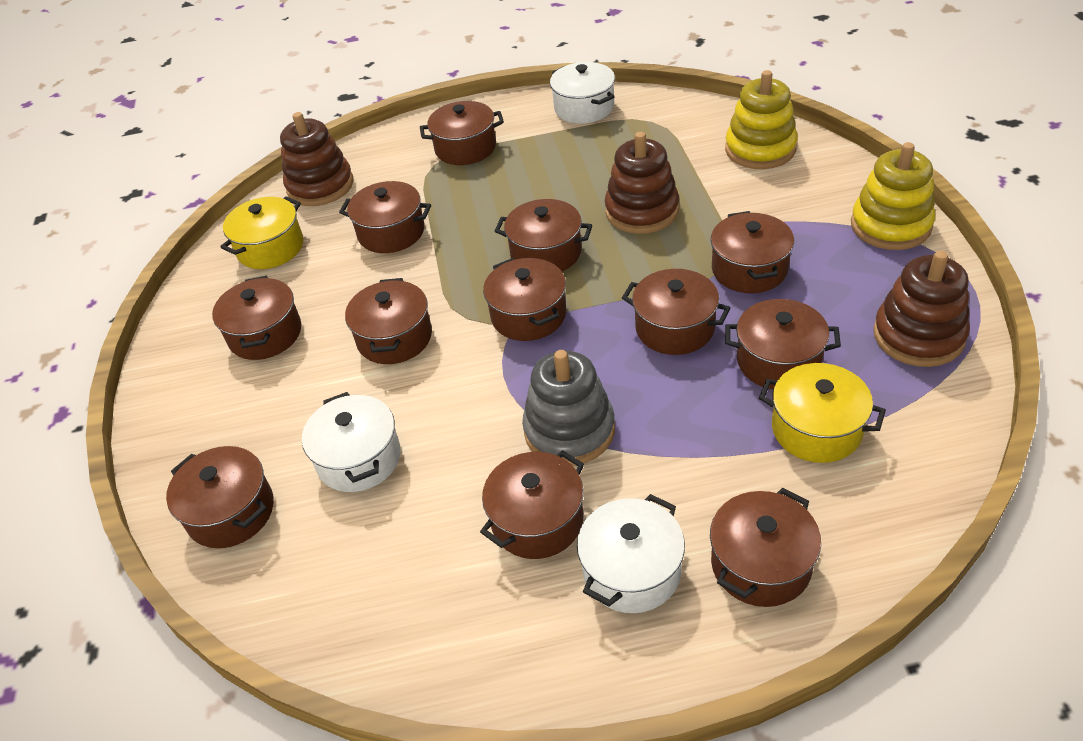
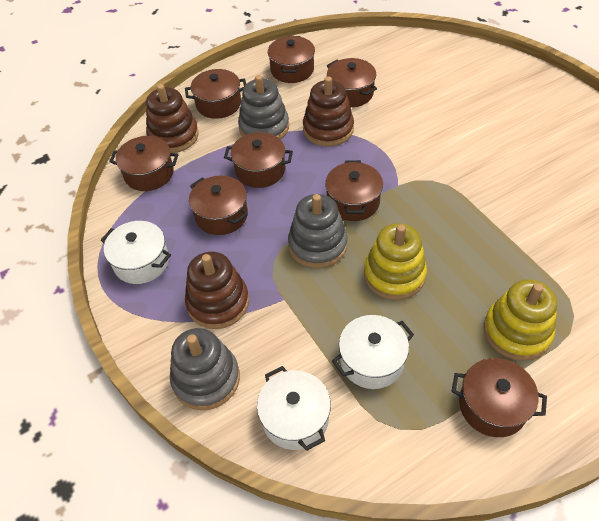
brown pot: 12 -> 8
grey stacking toy: 1 -> 3
yellow pot: 2 -> 0

